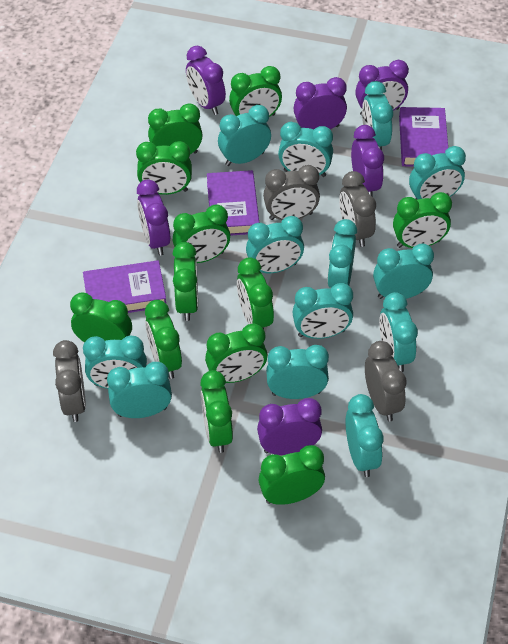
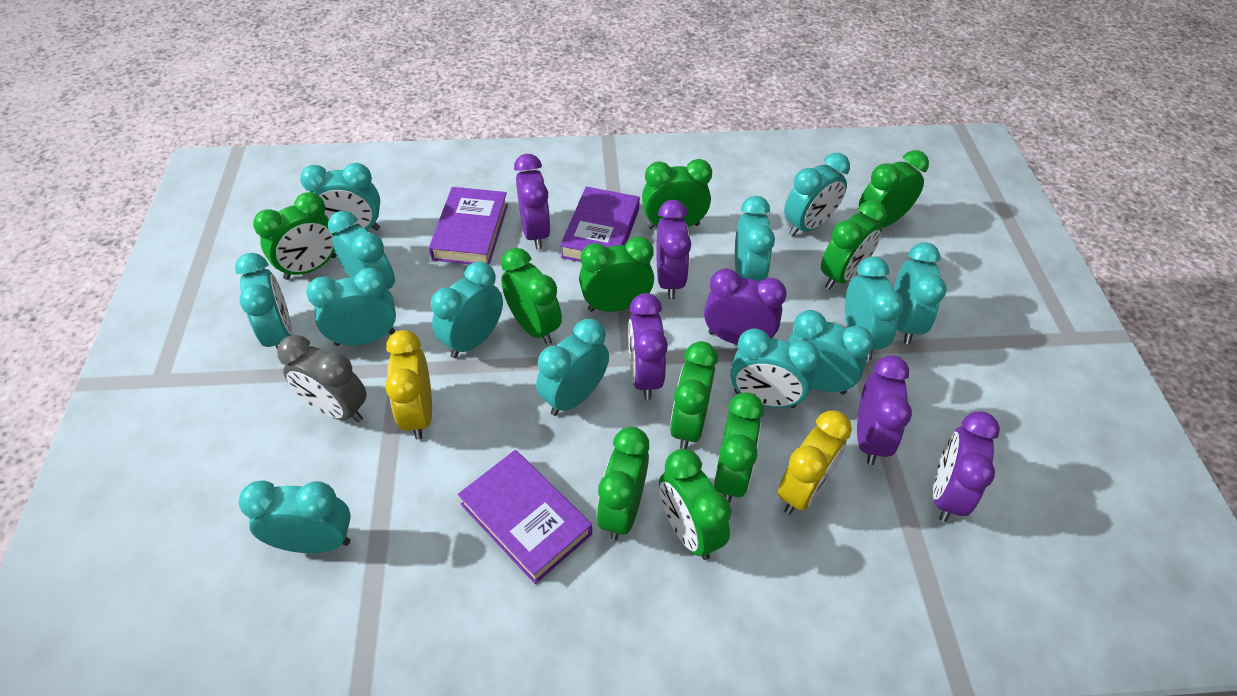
green clock: 12 -> 10
grey clock: 4 -> 1
yellow clock: 0 -> 2

